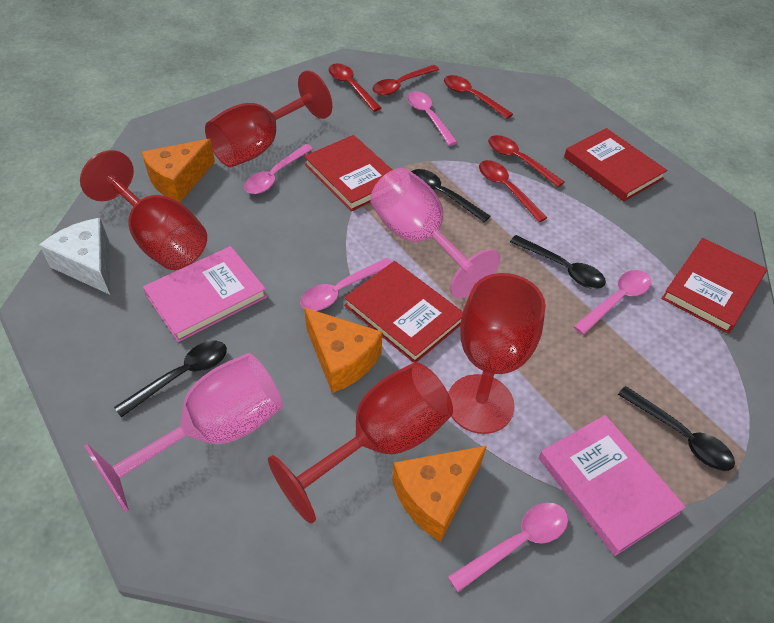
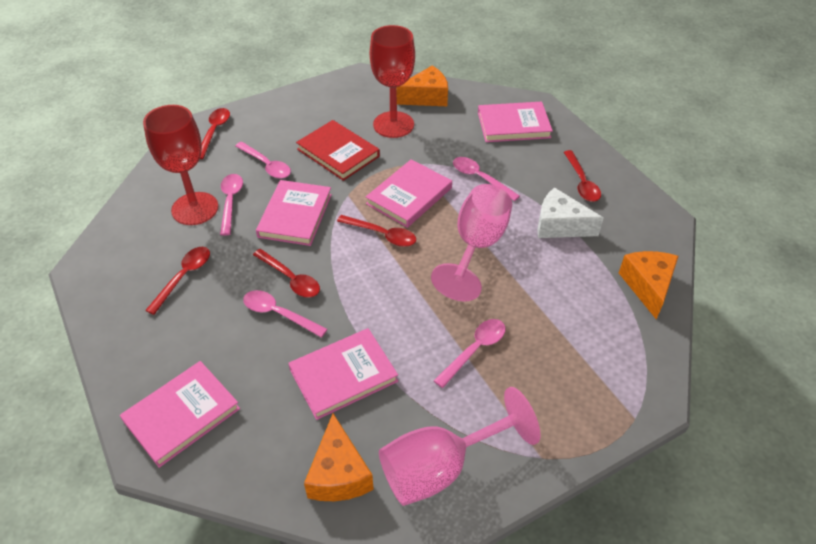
black spoon: 4 -> 0
pink book: 2 -> 5
red book: 4 -> 1
red goblet: 4 -> 2

